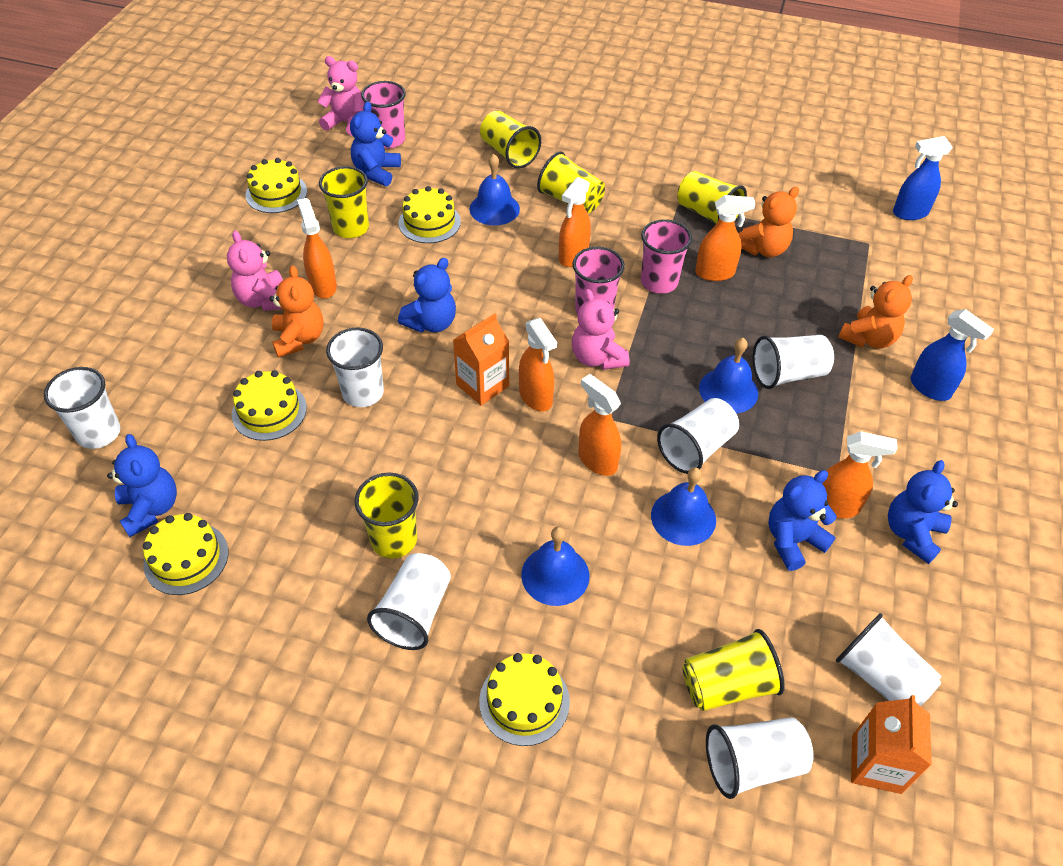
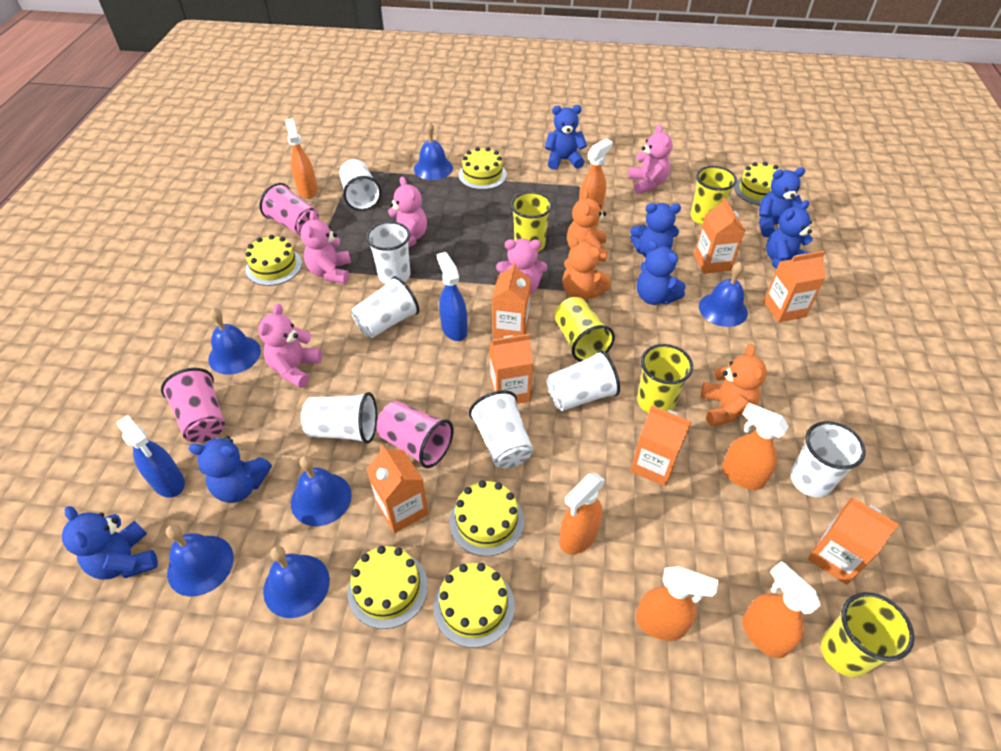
blue bell: 4 -> 6
blue teddy bear: 5 -> 7
orange carton: 2 -> 7
pink teddy bear: 3 -> 5
yellow cake: 5 -> 6
yellow cup: 6 -> 5

